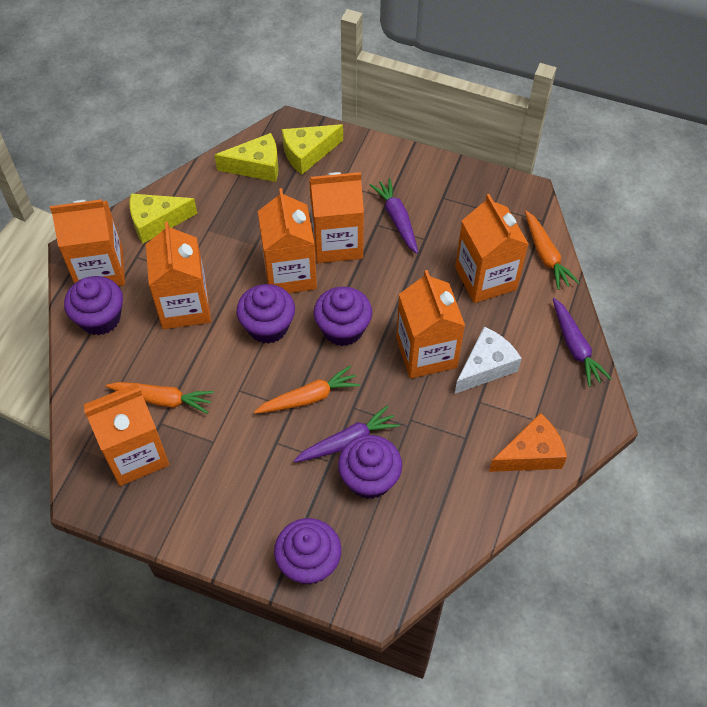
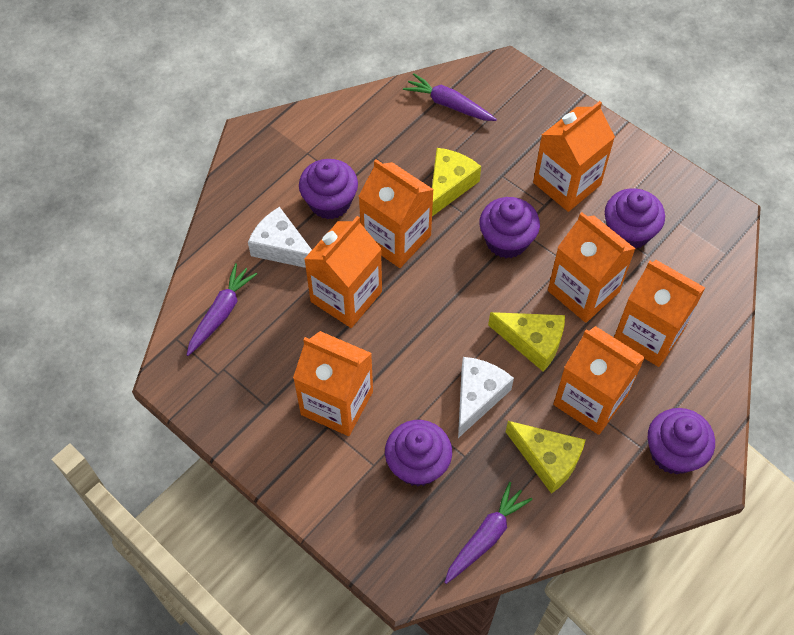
orange carrot: 3 -> 0
orange cheese: 1 -> 0
white cheese: 1 -> 2

